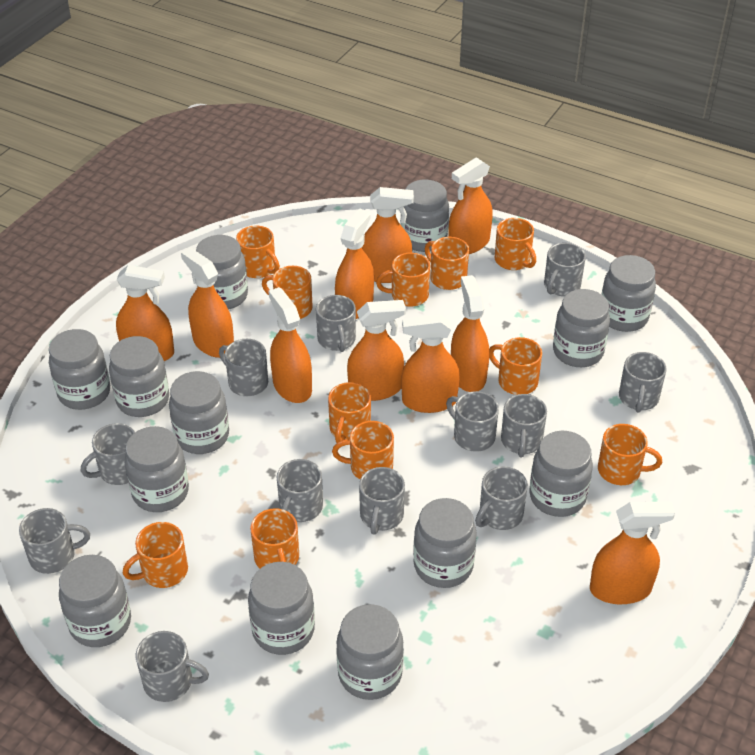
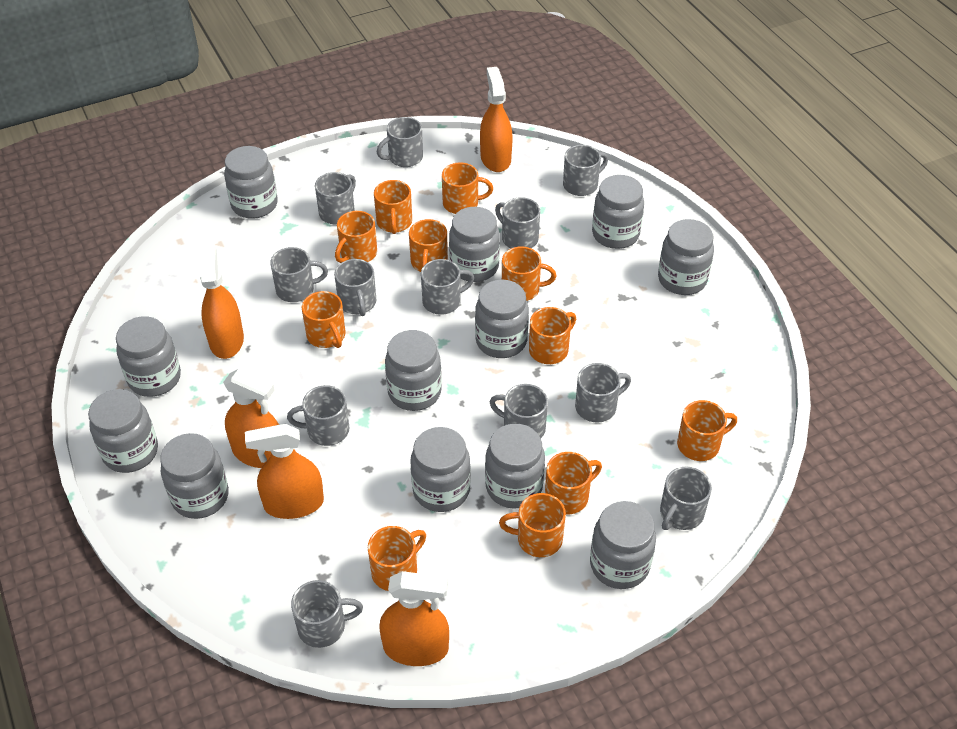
grey jar: 13 -> 12
orange spray bottle: 10 -> 5

